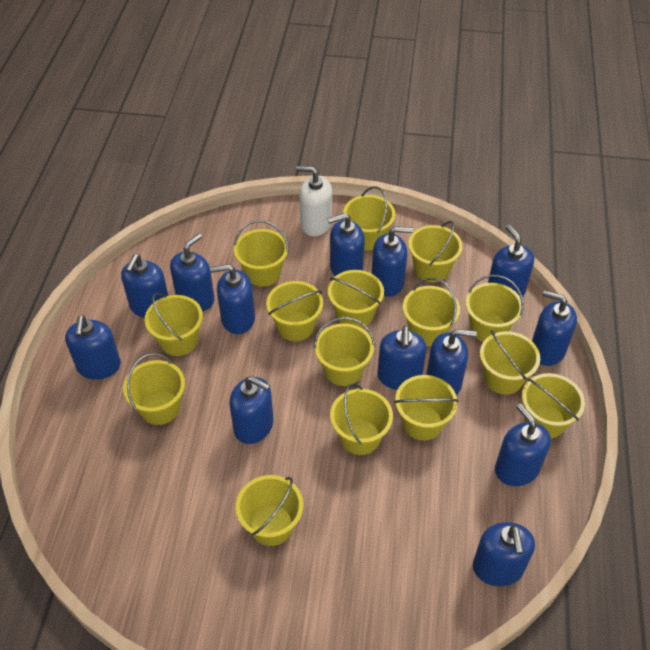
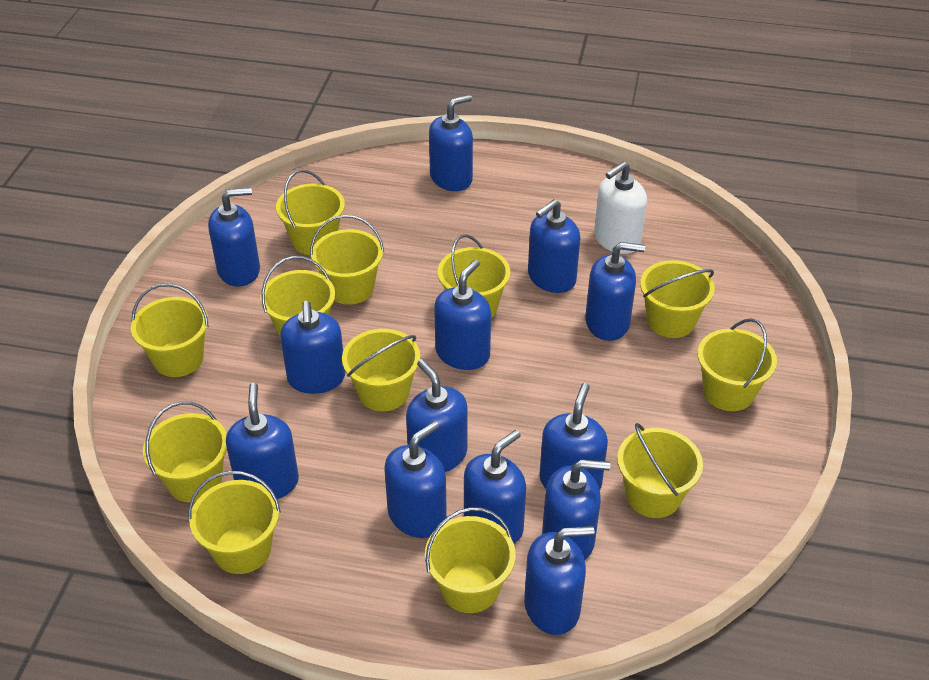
yellow bucket: 15 -> 12

